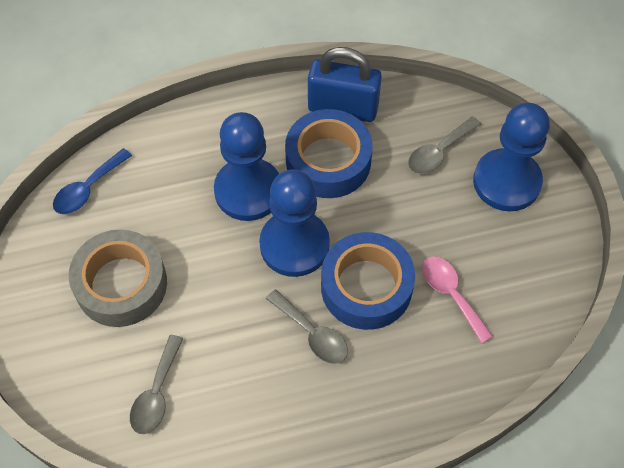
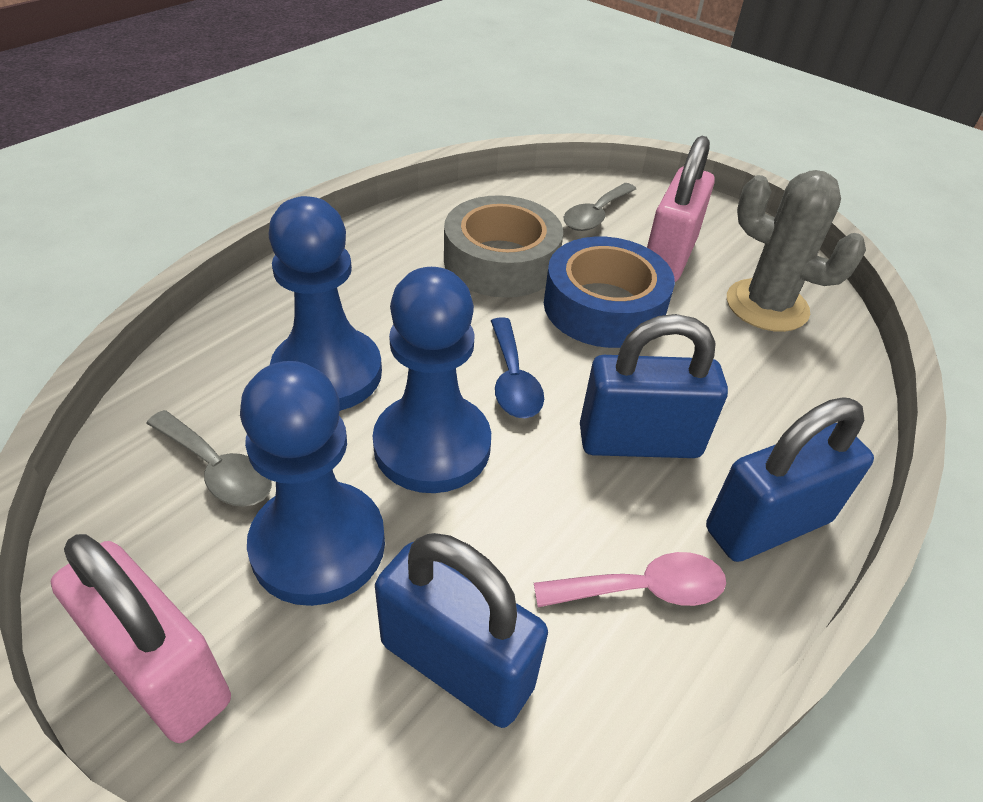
blue padlock: 1 -> 3
blue tape: 2 -> 1
grey cactus: 0 -> 1
grey spoon: 3 -> 2
pink padlock: 0 -> 2

